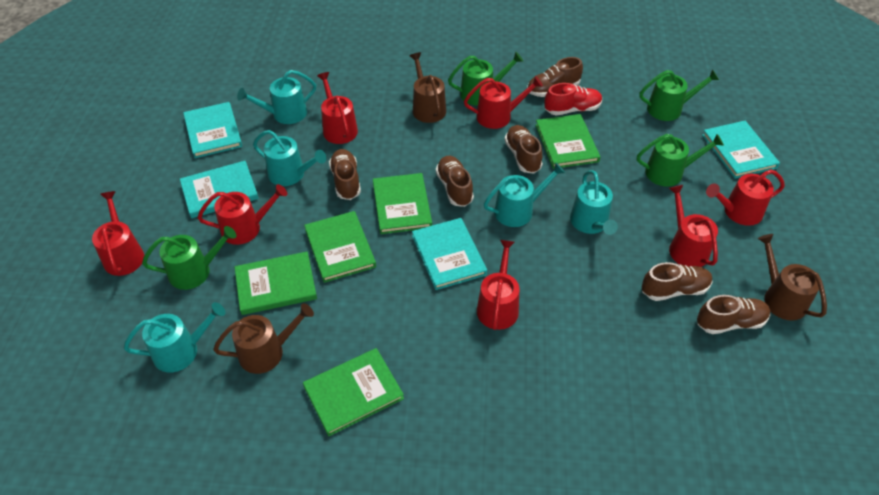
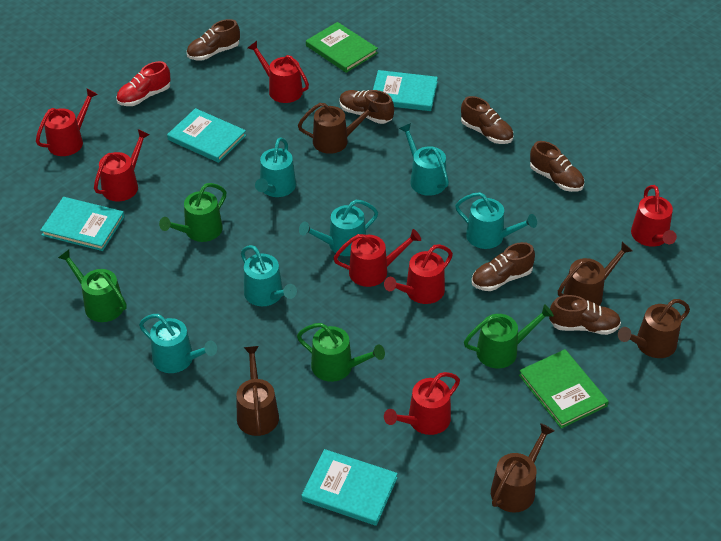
brown watering can: 3 -> 5
green book: 5 -> 2
turquoise watering can: 5 -> 6

